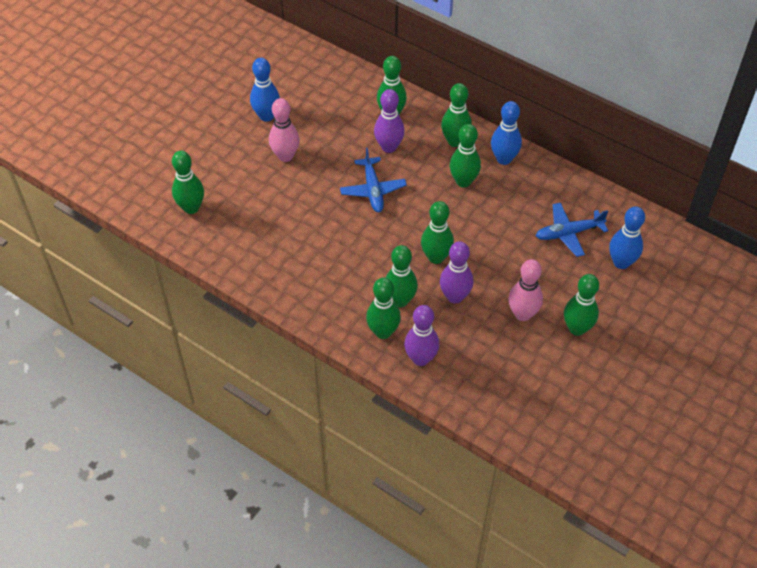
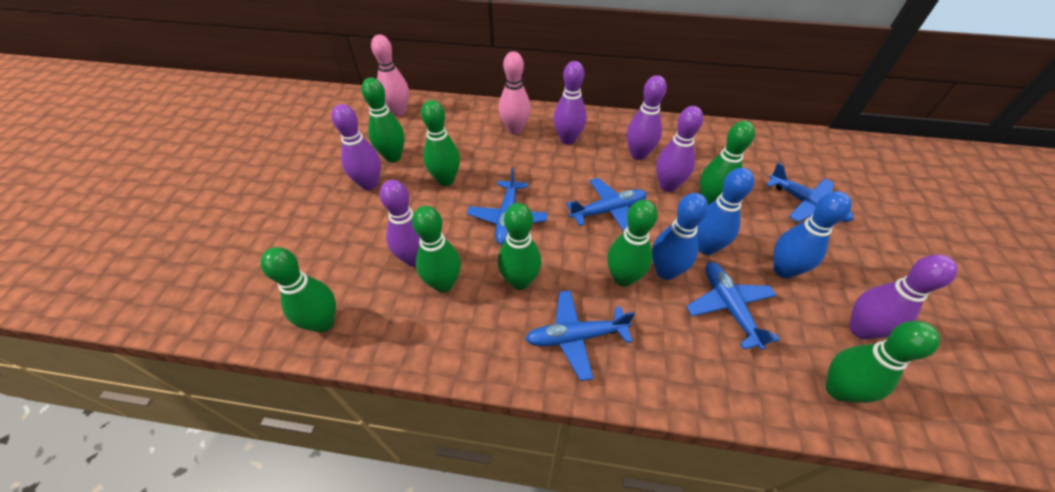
blue plane: 2 -> 5
purple bowling pin: 3 -> 6

